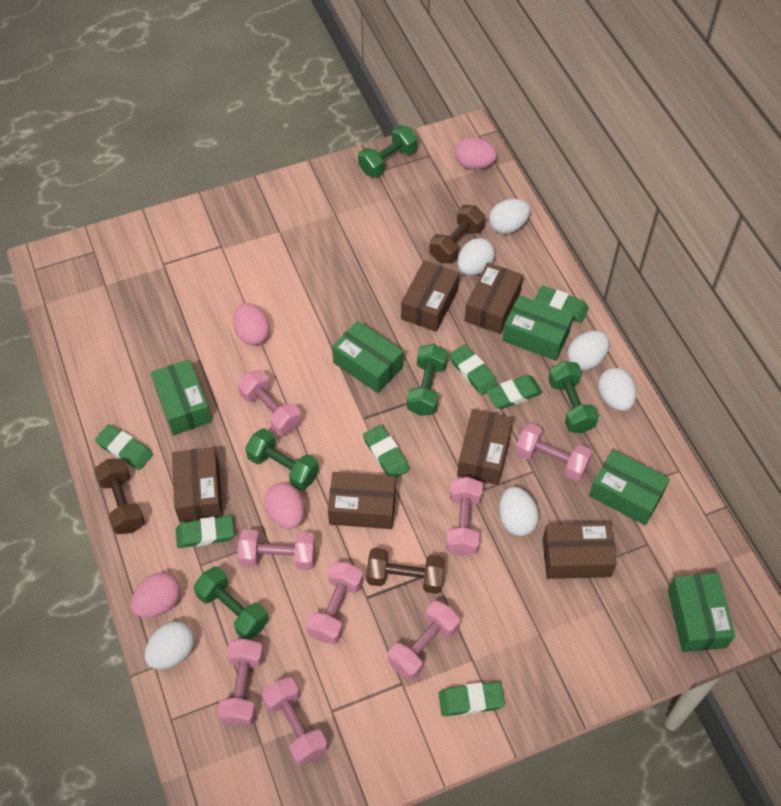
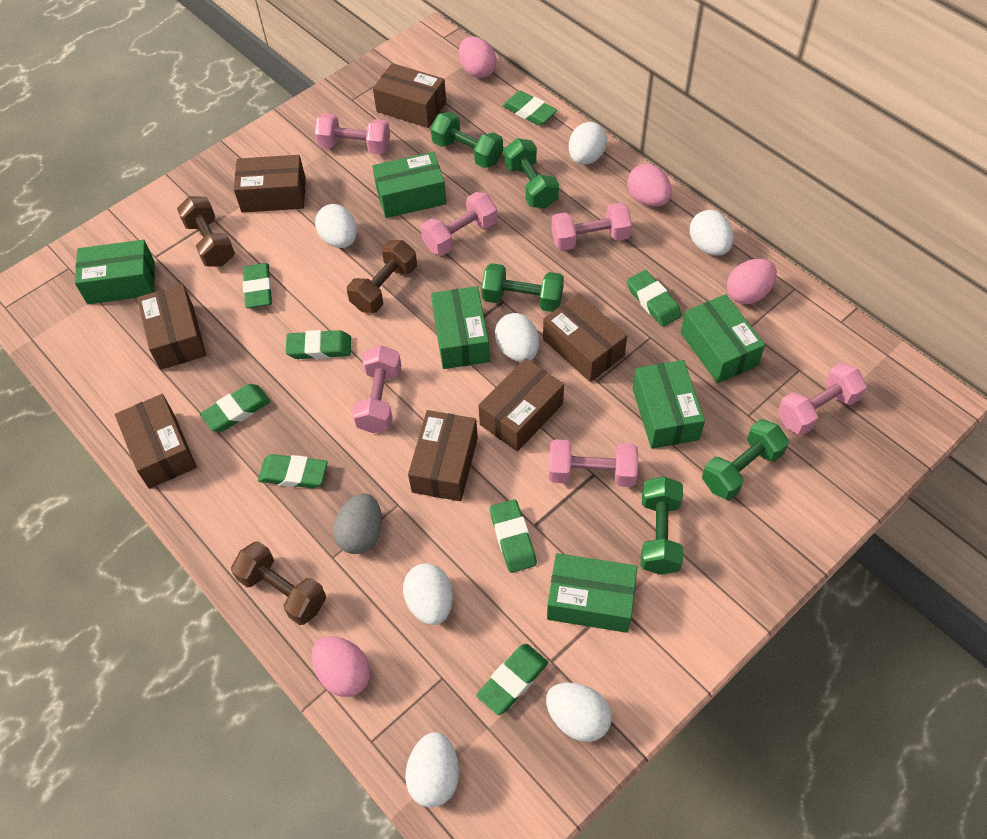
brown box: 6 -> 7
green box: 5 -> 6
green eraser: 7 -> 8
grey egg: 0 -> 1
pink dumbbell: 8 -> 6
white egg: 6 -> 7

